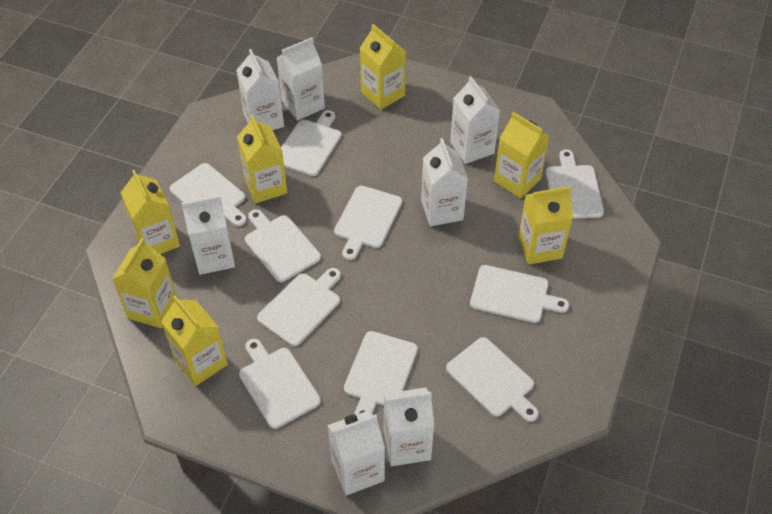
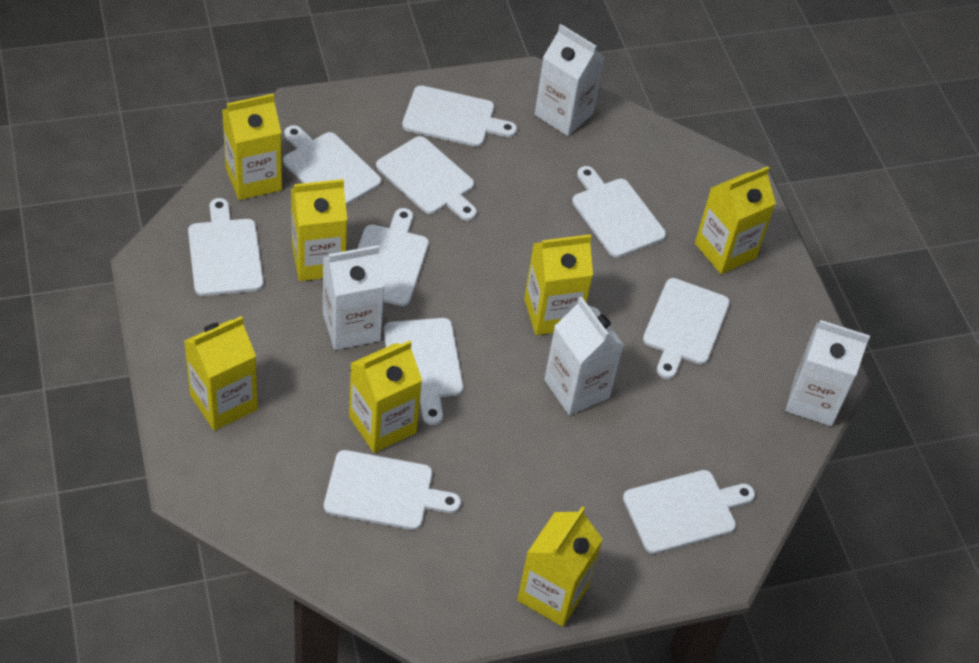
white carton: 7 -> 4

